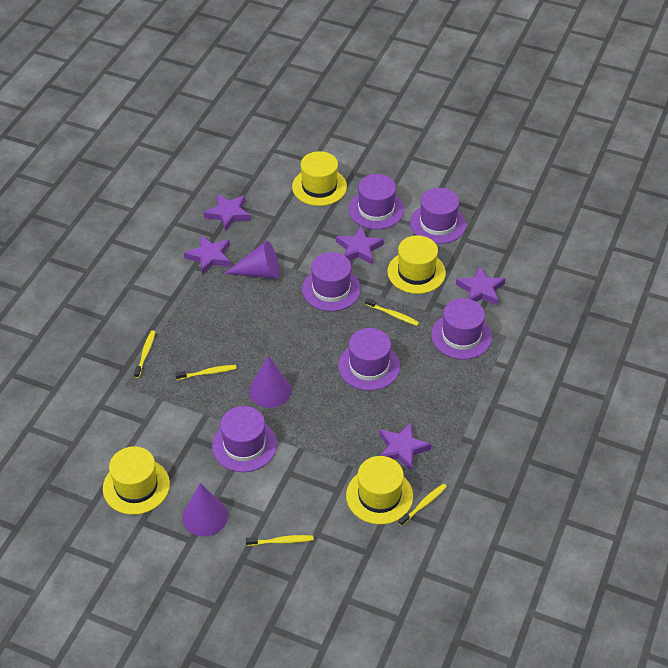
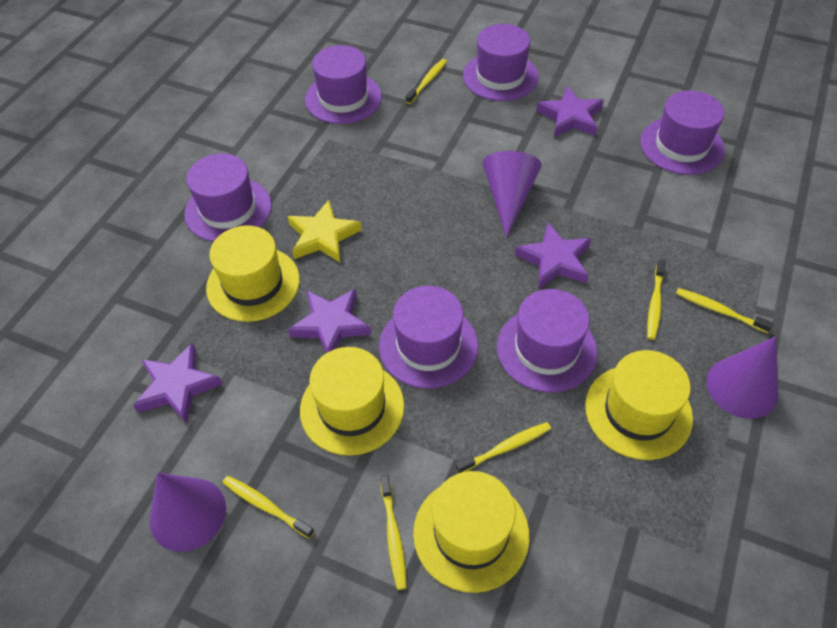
purple star: 5 -> 4
yellow star: 0 -> 1
yellow toothbrush: 5 -> 6

